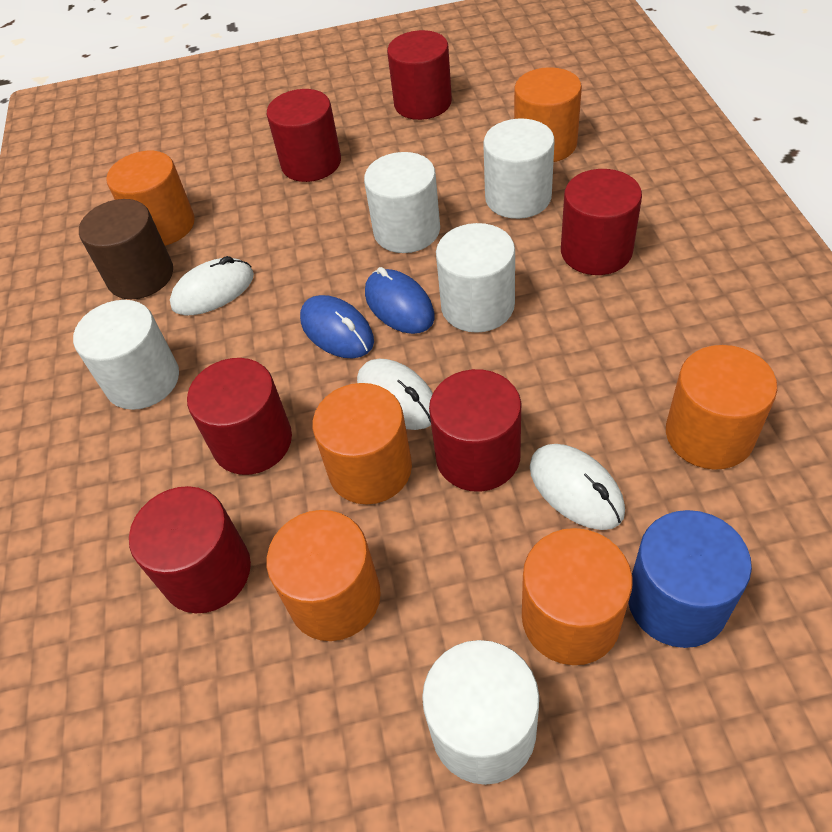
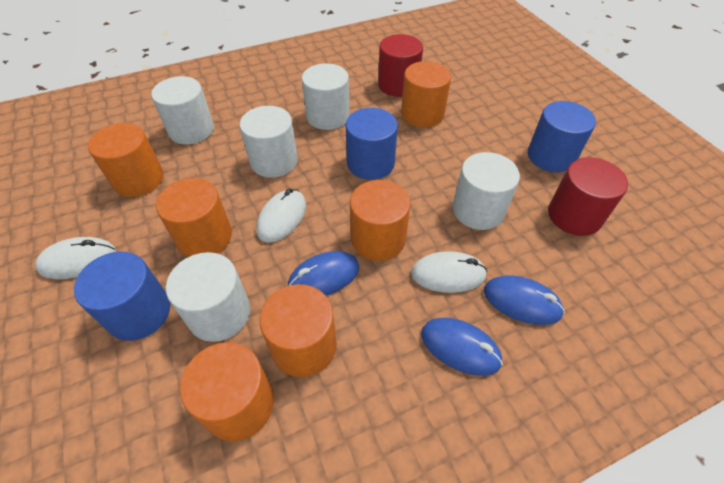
blue cylinder: 1 -> 3
blue mouse: 2 -> 3
brown cylinder: 1 -> 0
red cylinder: 6 -> 2

